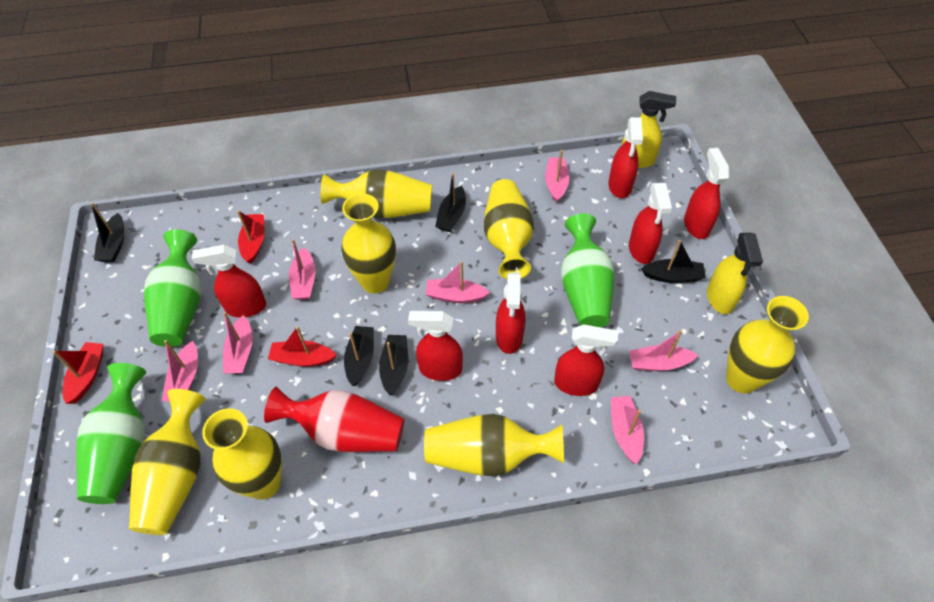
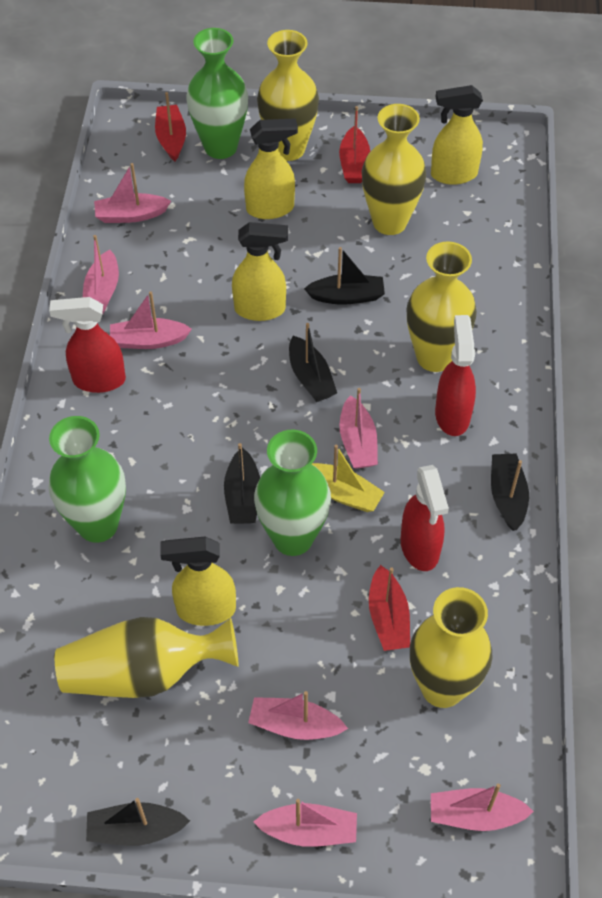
red spray bottle: 7 -> 3
red vase: 1 -> 0
yellow boat: 0 -> 1
yellow spray bottle: 2 -> 4
yellow vase: 7 -> 5

